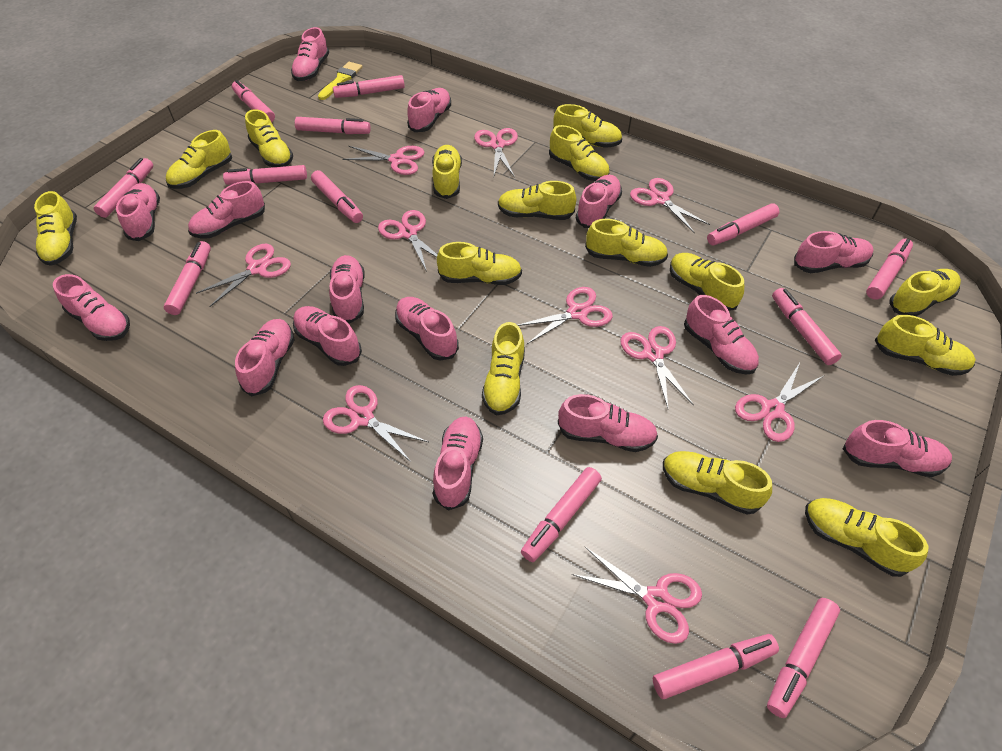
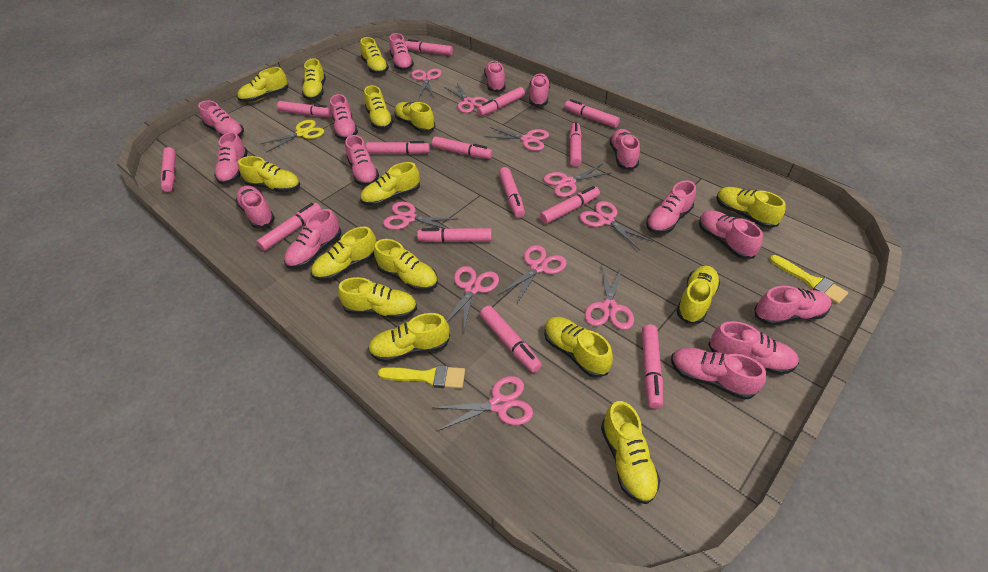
pink marker: 13 -> 14
yellow brush: 1 -> 2
yellow scissors: 0 -> 1

